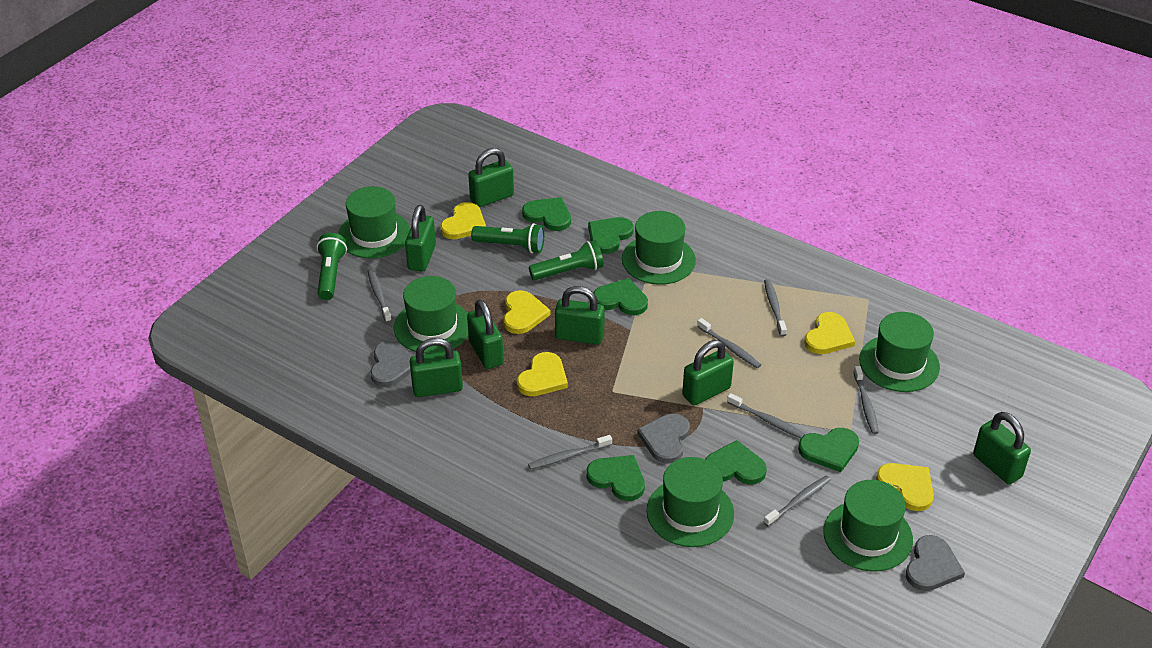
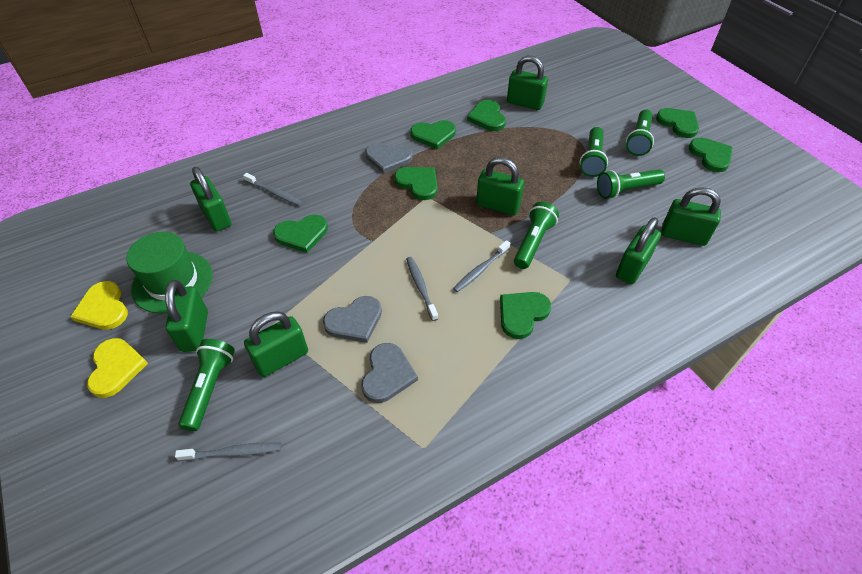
green flashlight: 3 -> 5
green hat: 6 -> 1
green heart: 6 -> 7
grey toothbrush: 7 -> 4
yellow heart: 5 -> 2

